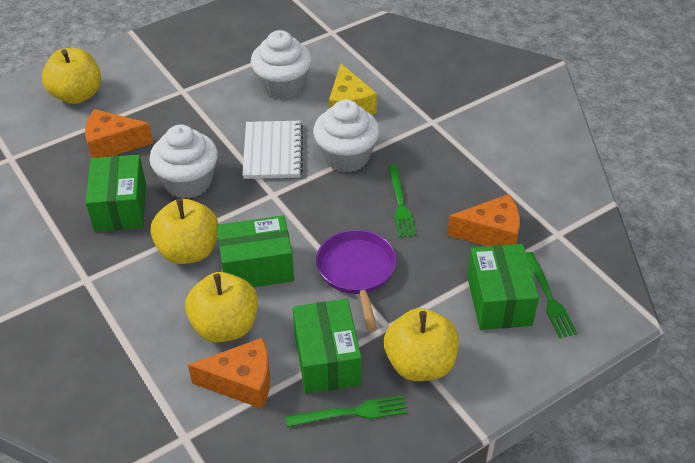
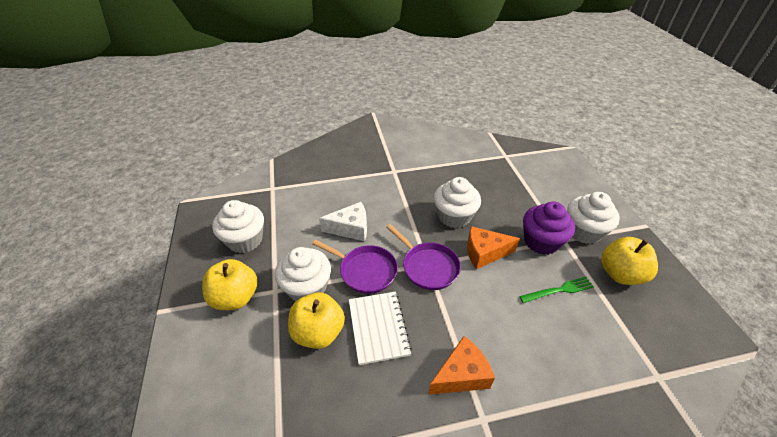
green box: 4 -> 0
green fork: 3 -> 1
orange cheese: 3 -> 2
purple cupcake: 0 -> 1
purple pan: 1 -> 2
white cheese: 0 -> 1
white cupcake: 3 -> 4
yellow apple: 4 -> 3
yellow cheese: 1 -> 0

